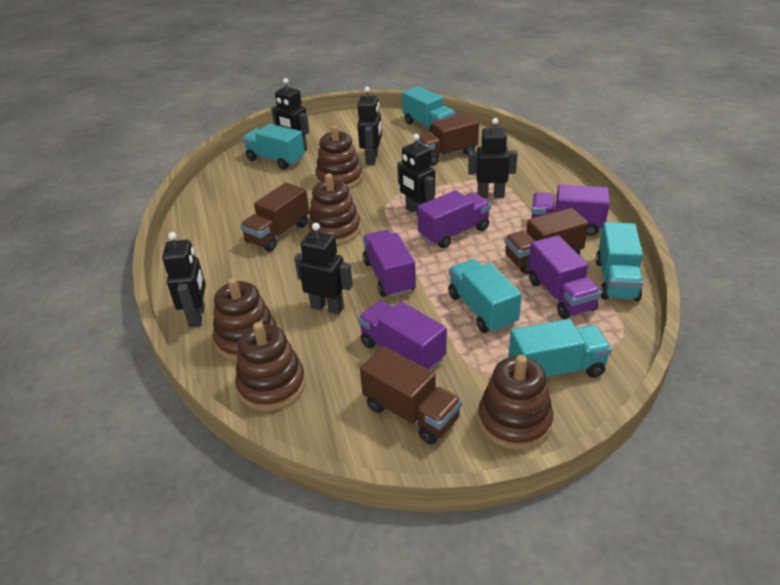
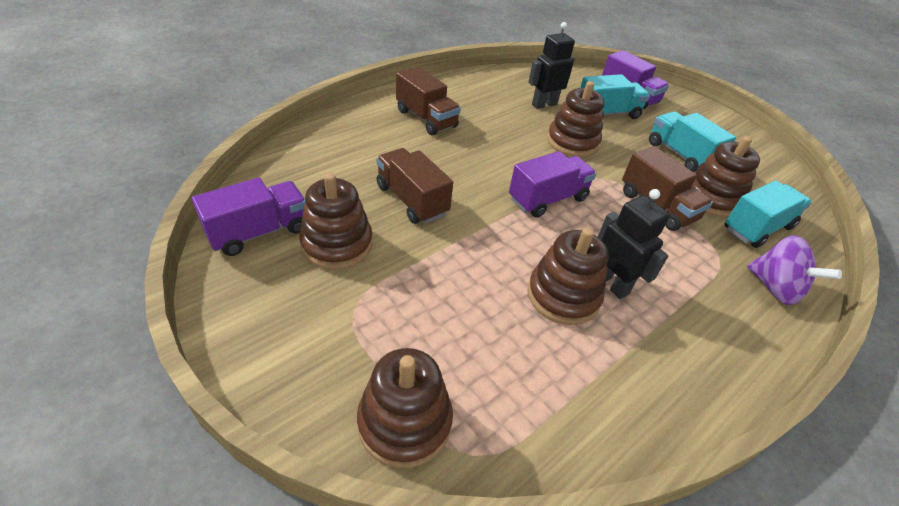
black robot: 6 -> 2
brown truck: 4 -> 3
purple spinning top: 0 -> 1
purple truck: 5 -> 3
turquoise truck: 5 -> 3

